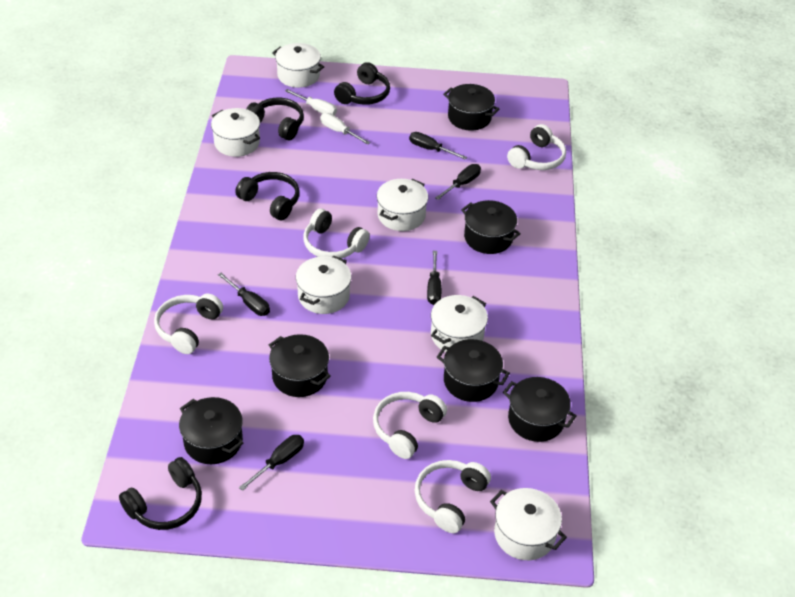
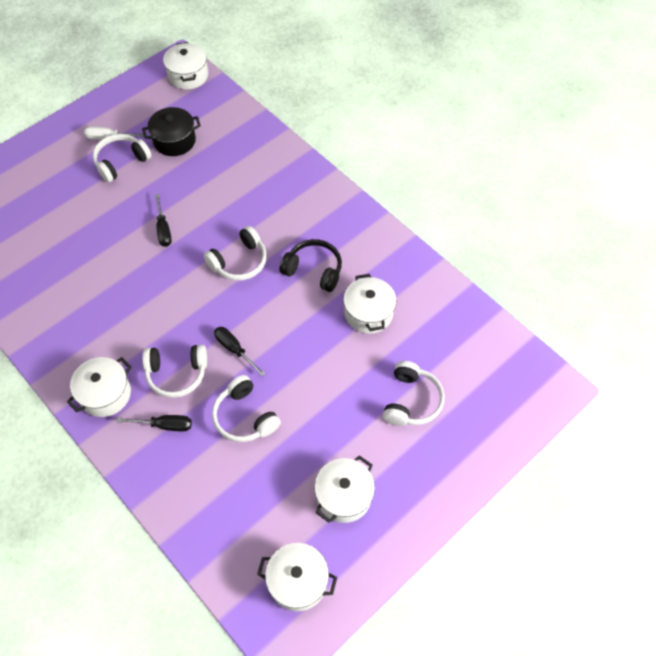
black headphones: 4 -> 1
black pot: 6 -> 1
black screwdriver: 5 -> 3
white pot: 6 -> 5
white screwdriver: 2 -> 1

